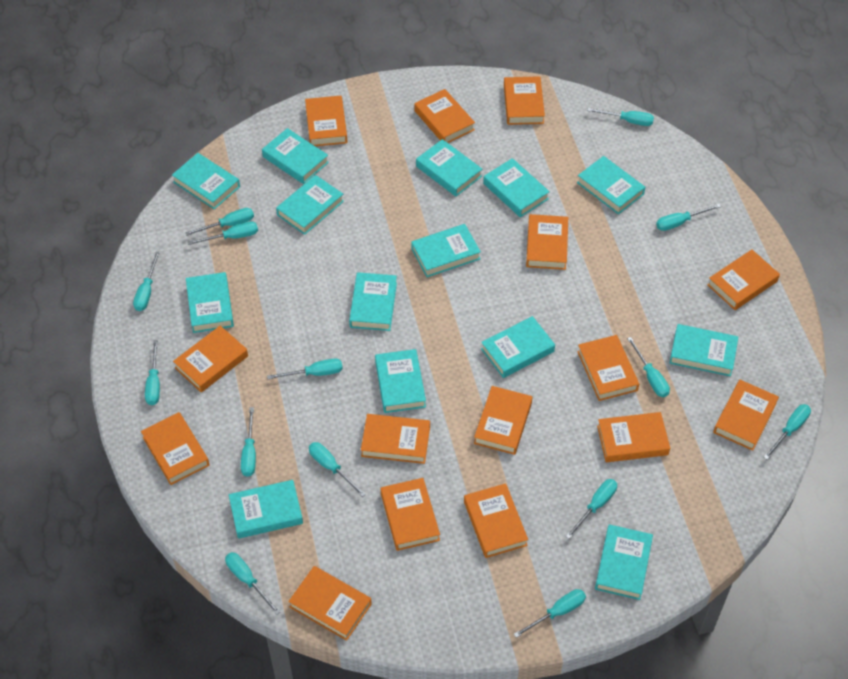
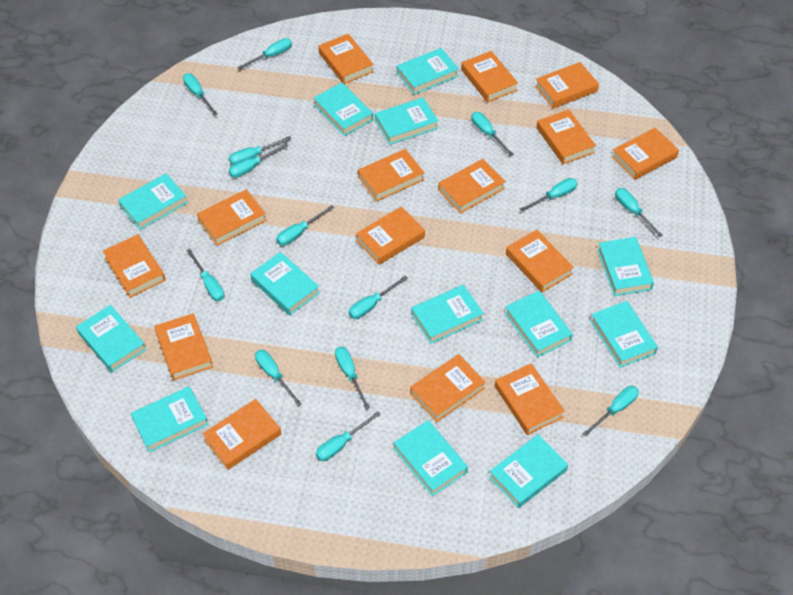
turquoise book: 14 -> 13

